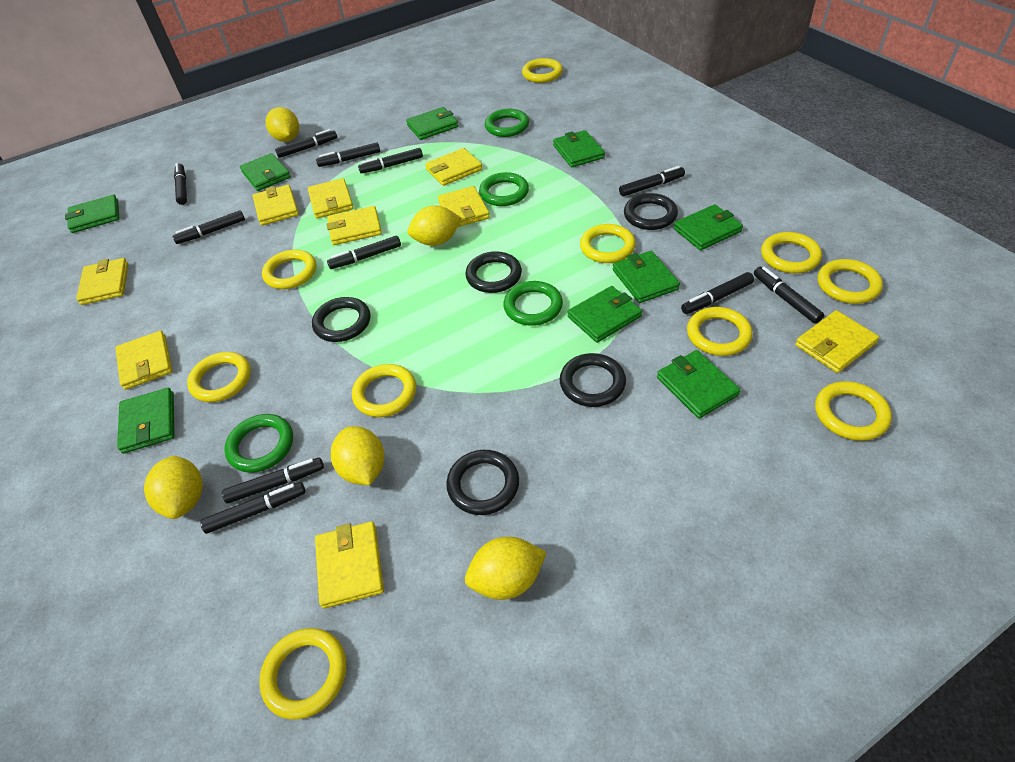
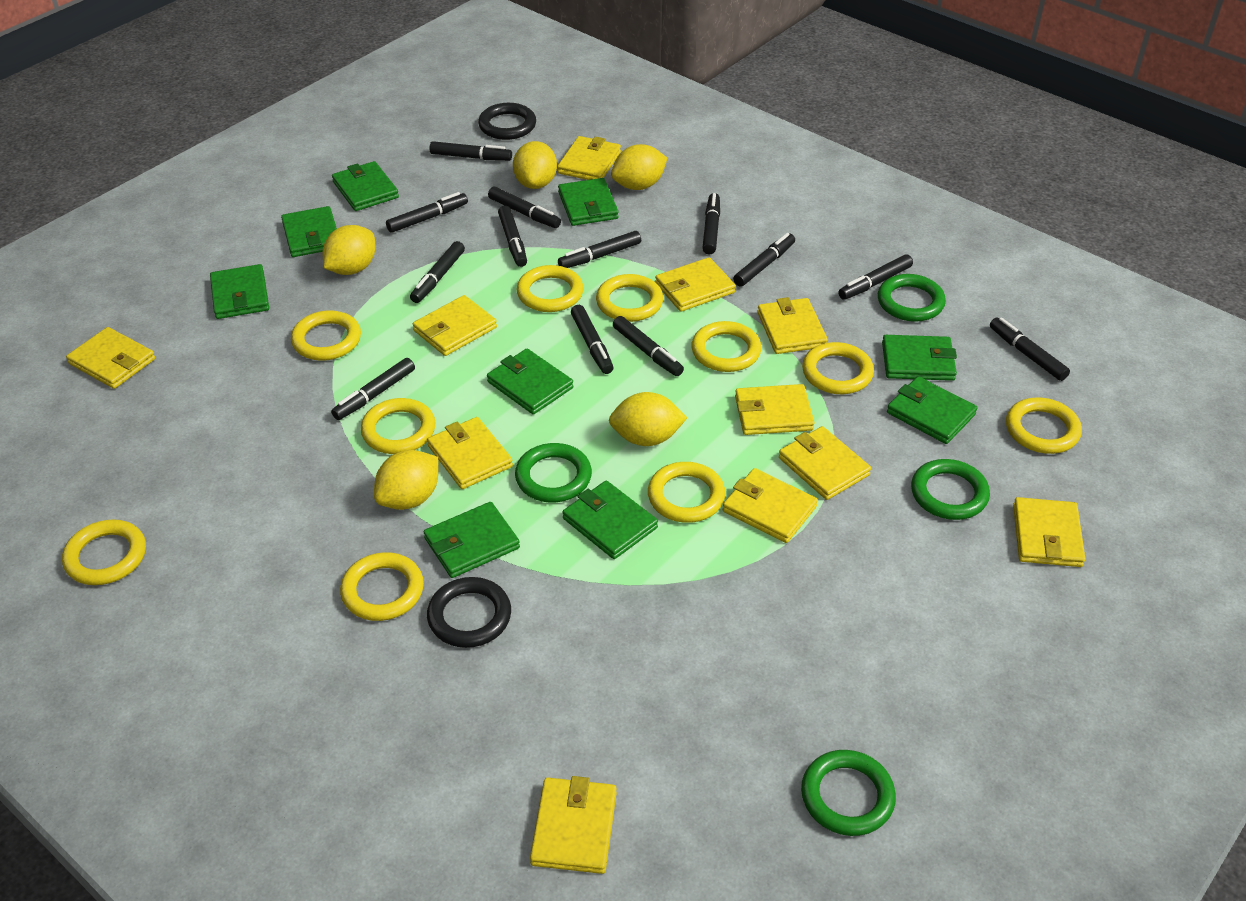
black marker: 11 -> 13
black ring: 5 -> 2
yellow wallet: 9 -> 11

